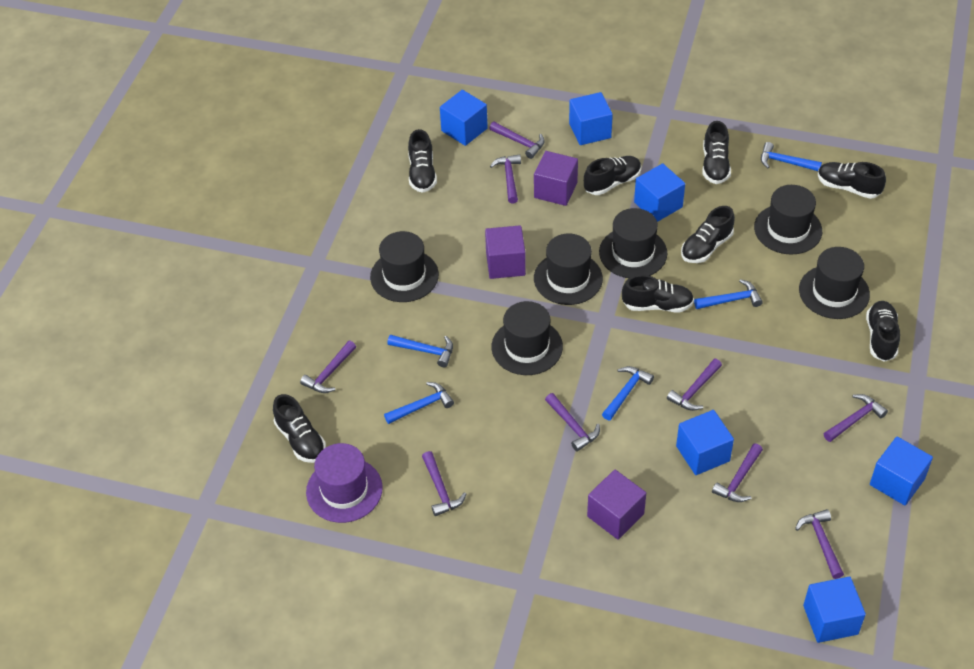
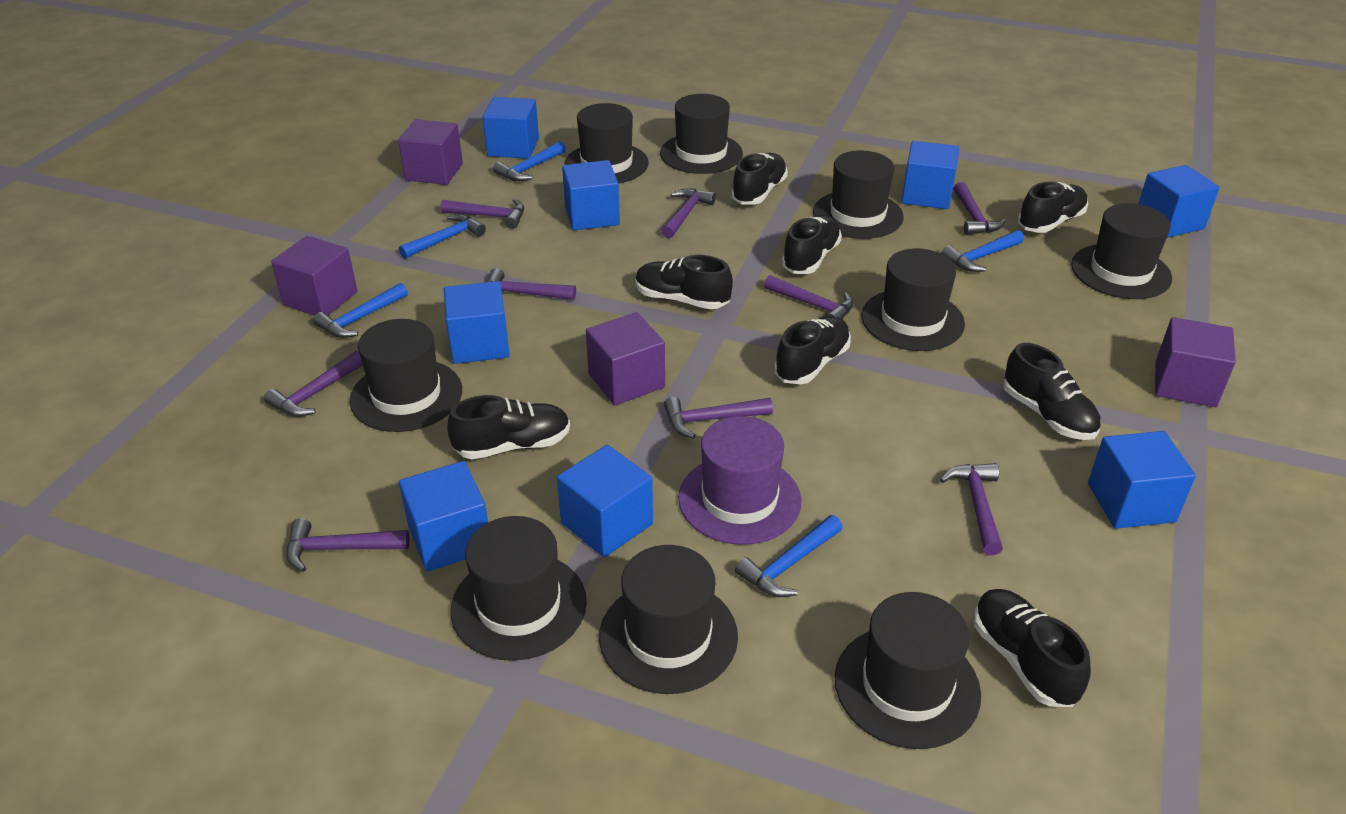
black hat: 6 -> 9
blue cube: 6 -> 8
purple cube: 3 -> 4

